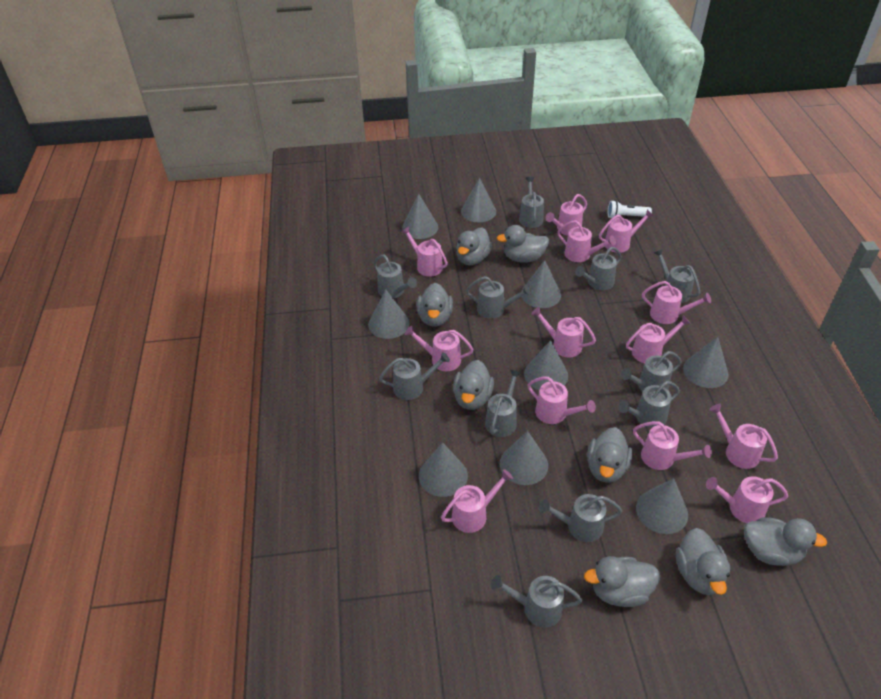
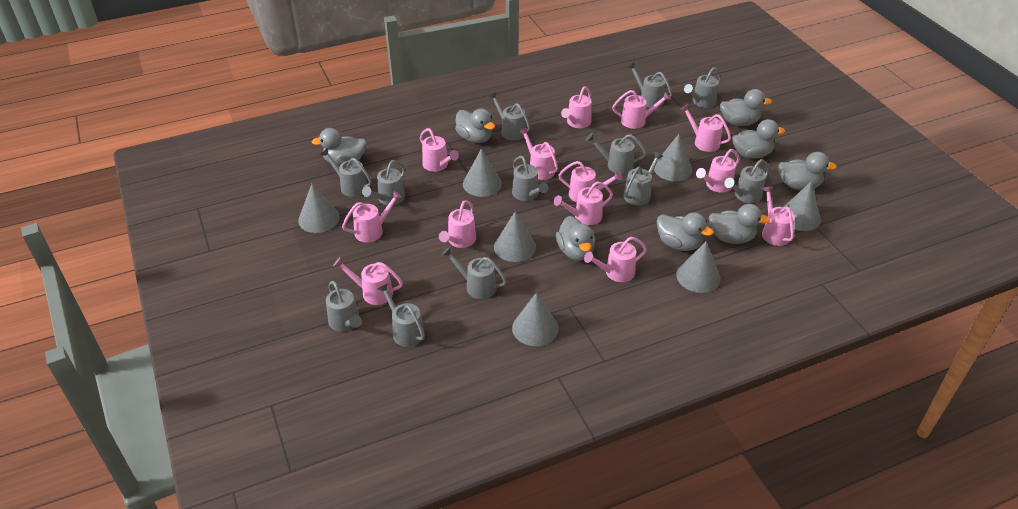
grey cone: 9 -> 7
grey watering can: 11 -> 12
white flashlight: 1 -> 0

